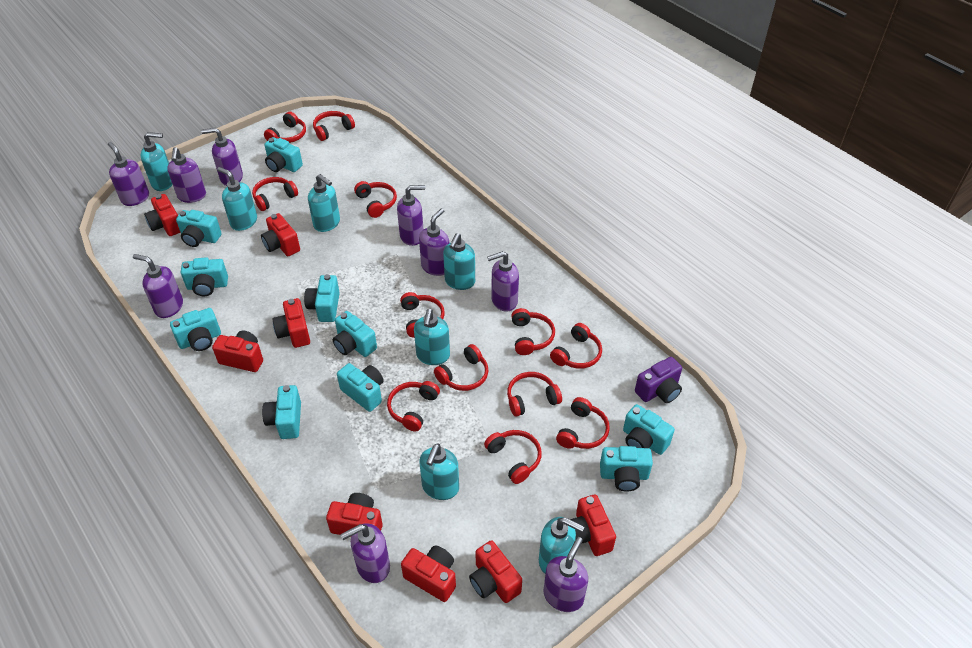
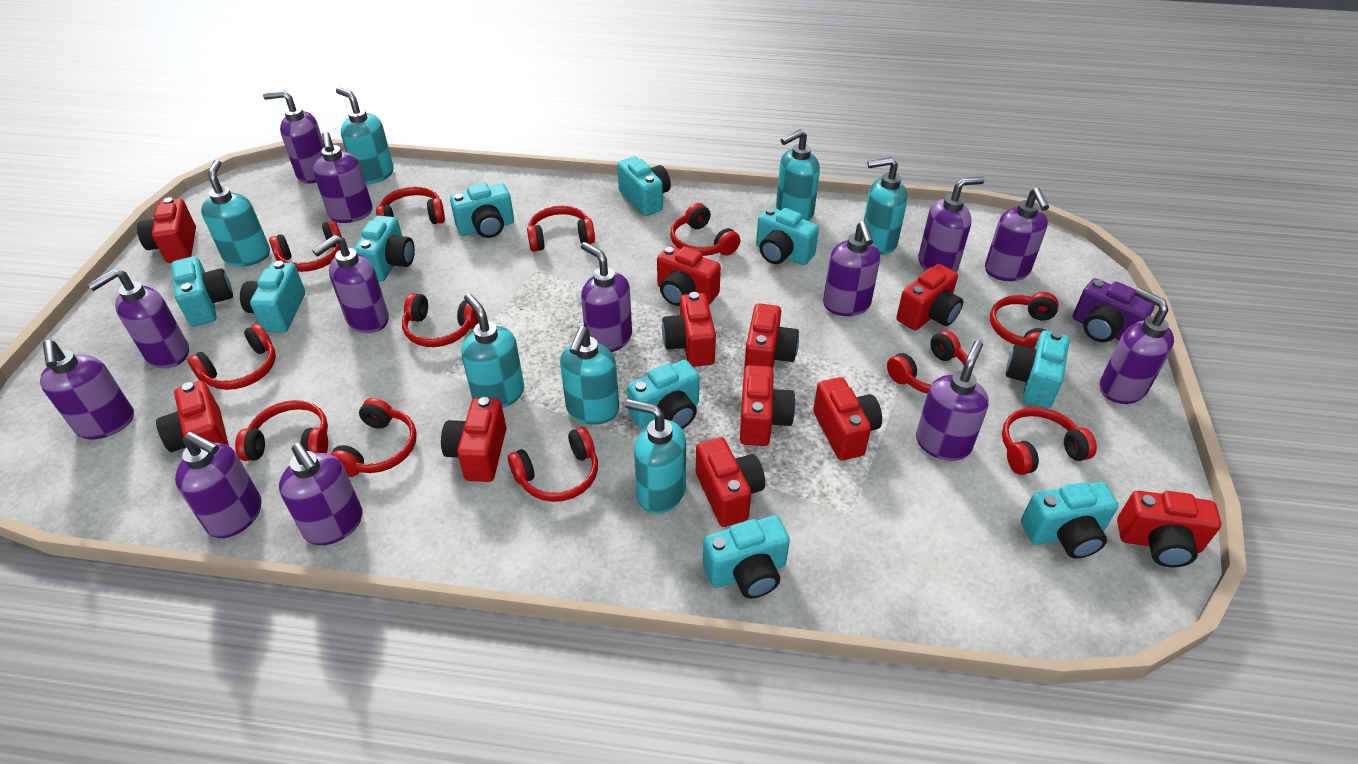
purple soap dispenser: 9 -> 13
red camera: 8 -> 11

